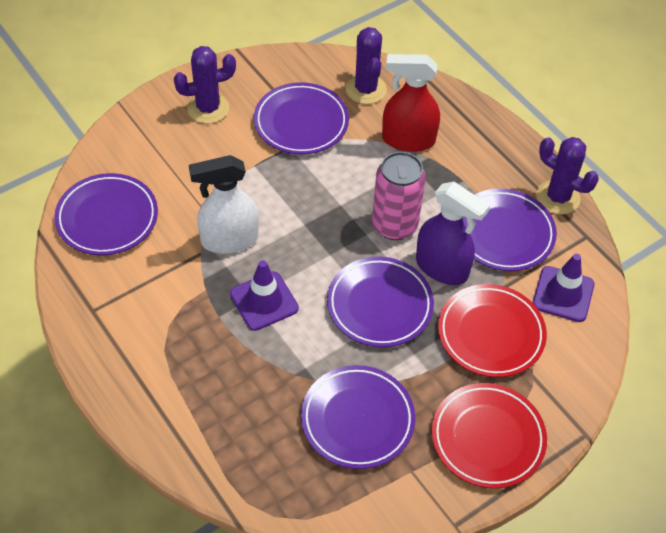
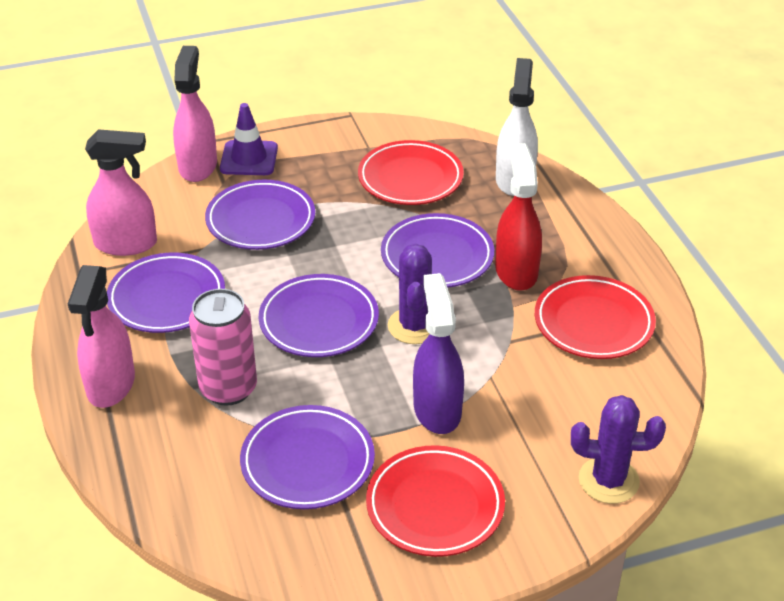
pink spray bottle: 0 -> 3
purple cactus: 3 -> 2
purple traffic cone: 2 -> 1
red plate: 2 -> 3

